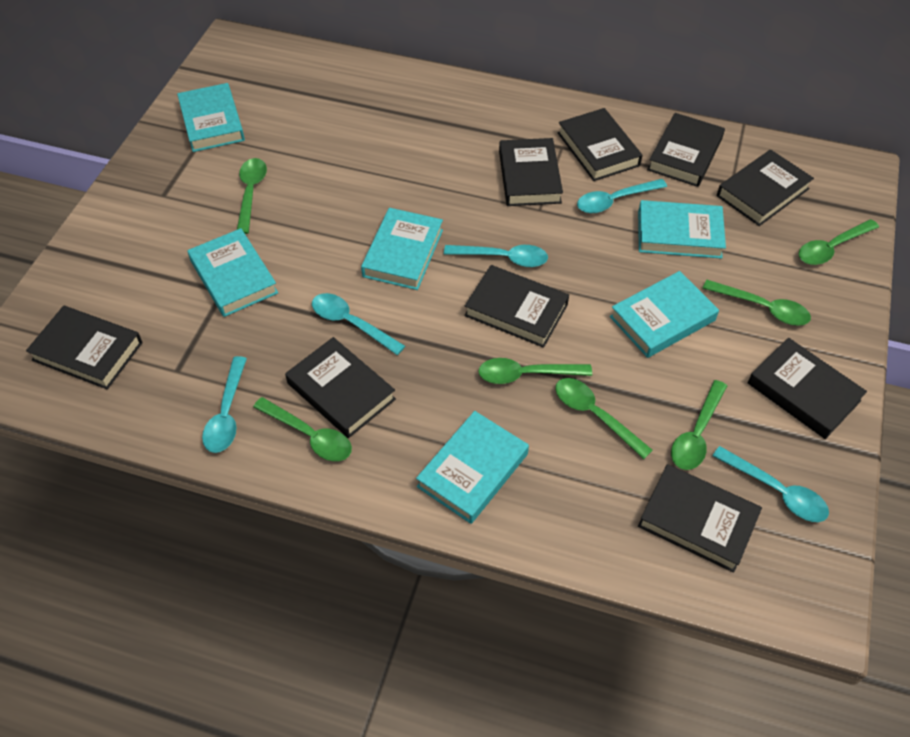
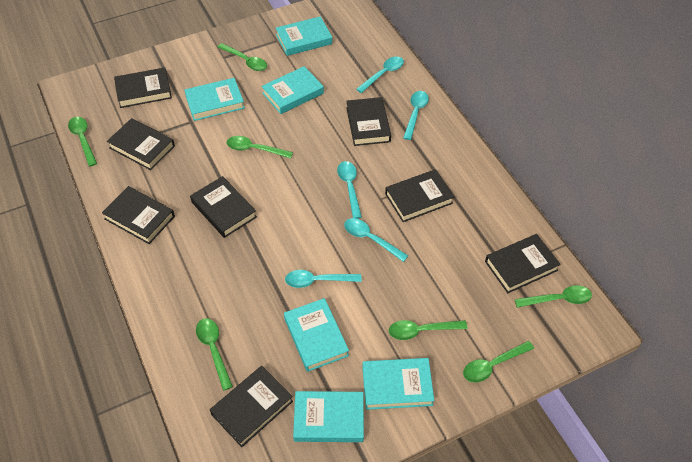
black book: 9 -> 8

